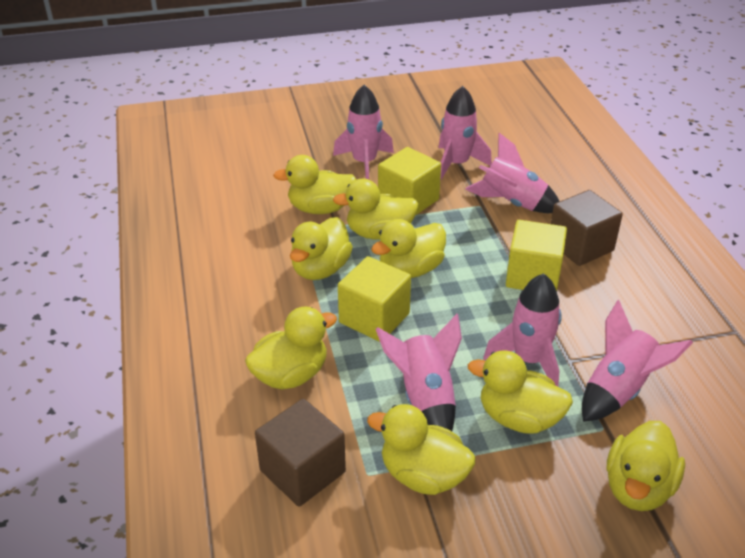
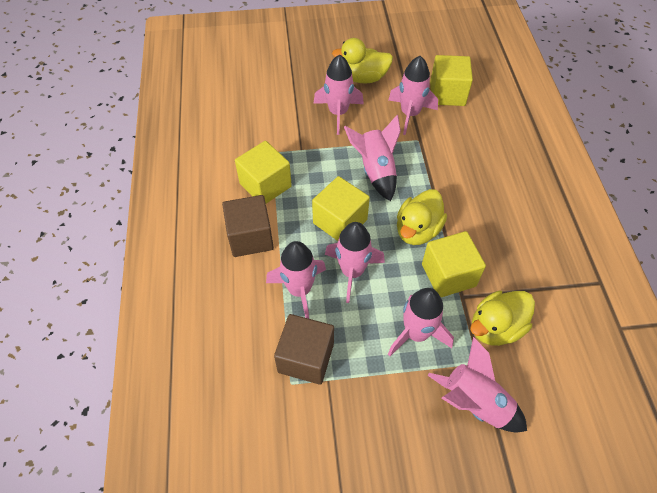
pink rocket: 6 -> 7
yellow cube: 3 -> 4
yellow duck: 8 -> 3

